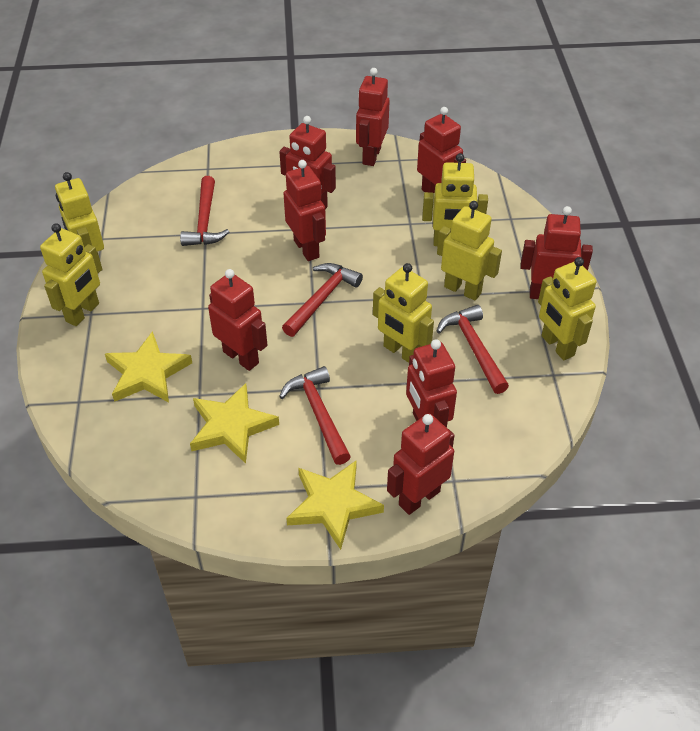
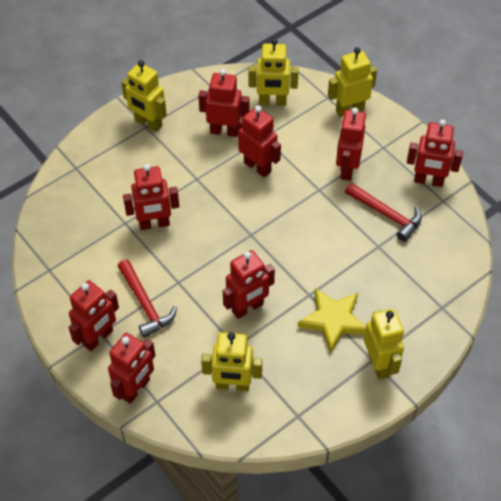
red hammer: 4 -> 2
yellow robot: 6 -> 5
yellow star: 3 -> 1

